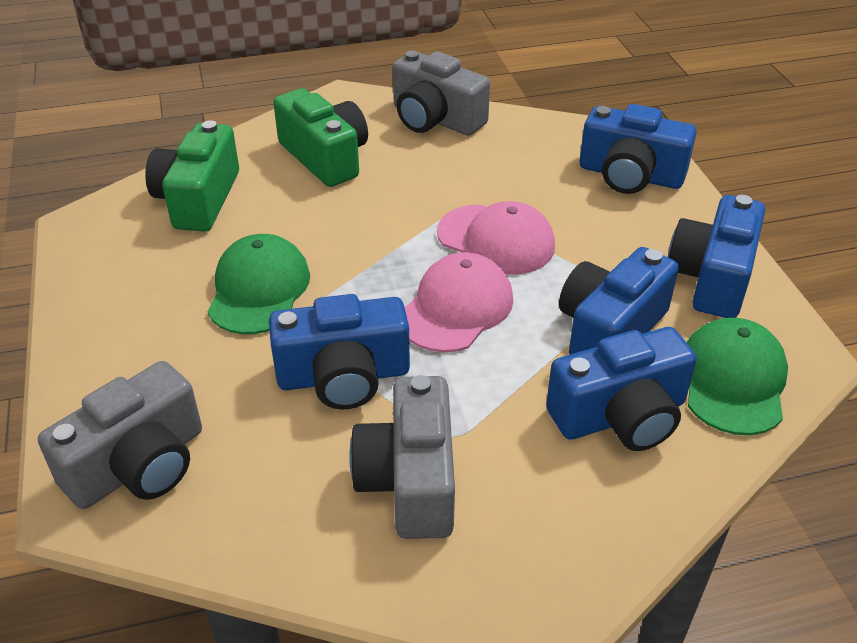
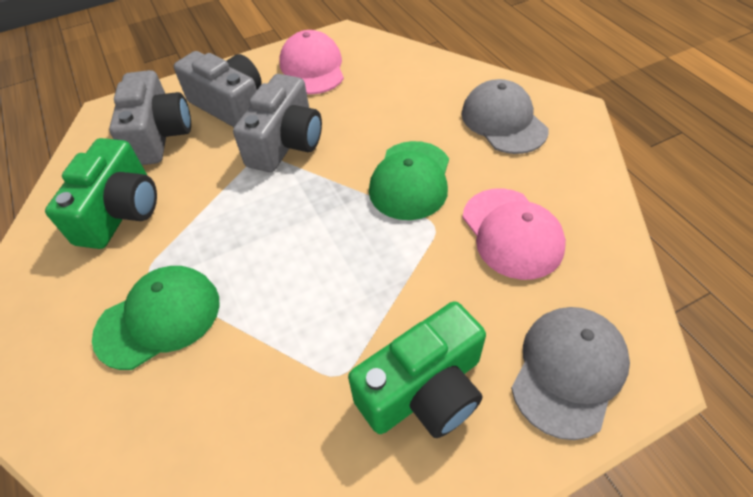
blue camera: 5 -> 0
grey cap: 0 -> 2

